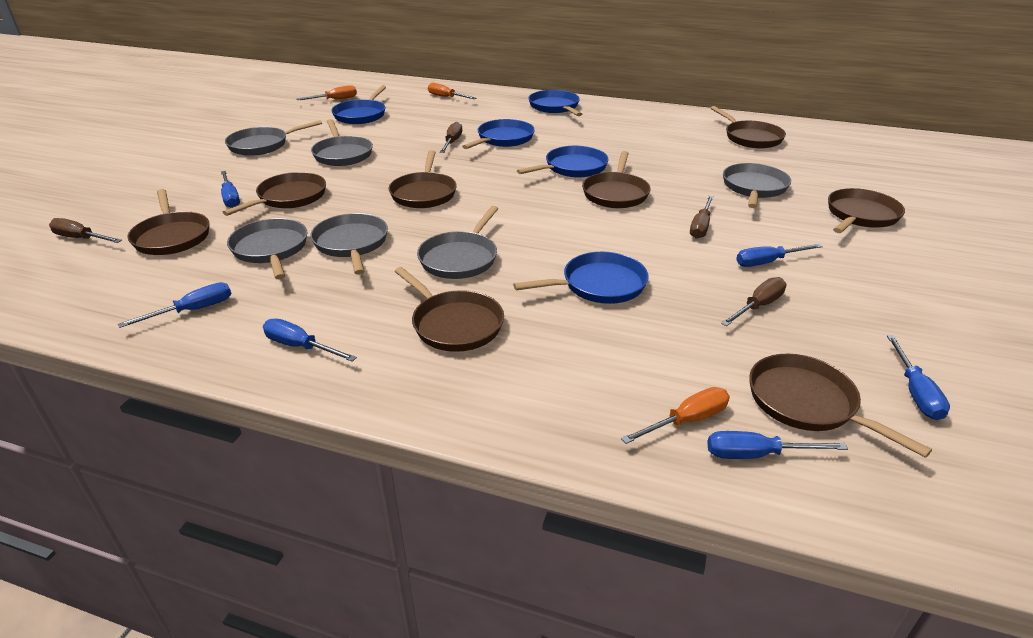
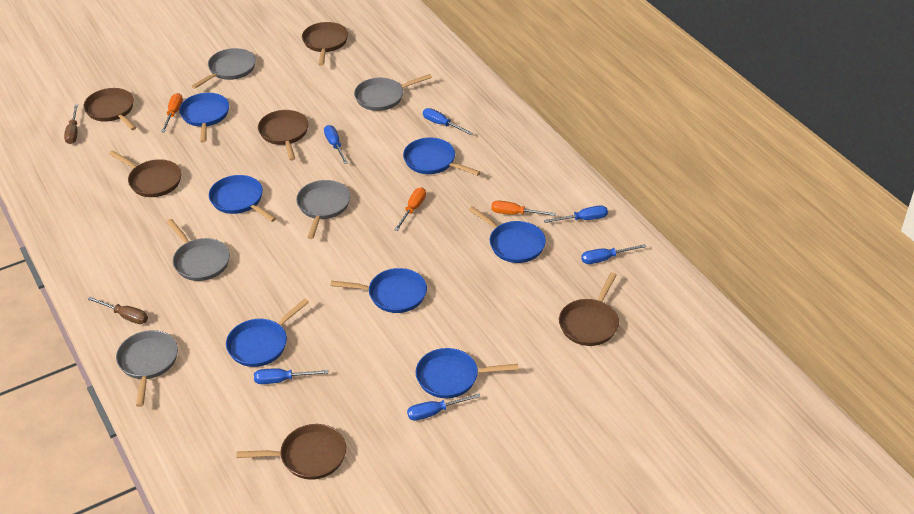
blue pan: 5 -> 7
brown pan: 8 -> 6
brown screwdriver: 4 -> 2
grey pan: 6 -> 5

